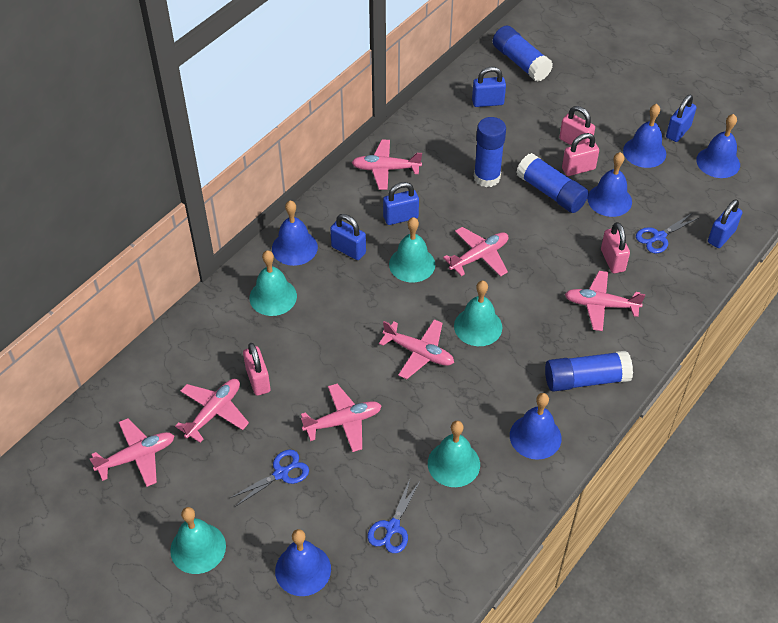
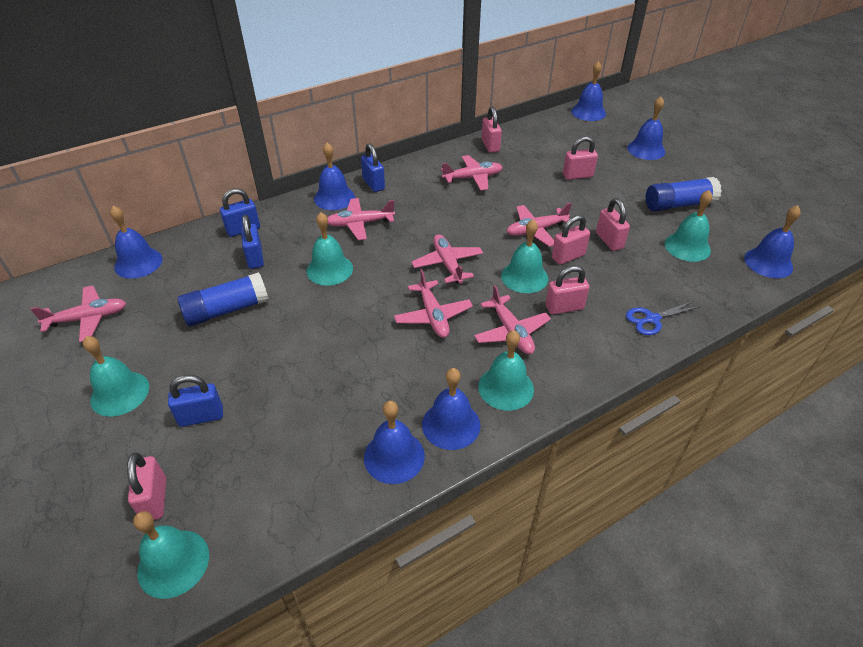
blue bell: 6 -> 7
blue glue stick: 4 -> 2
blue padlock: 5 -> 4
blue scissors: 3 -> 1
pink padlock: 4 -> 6
turquoise bell: 5 -> 6

